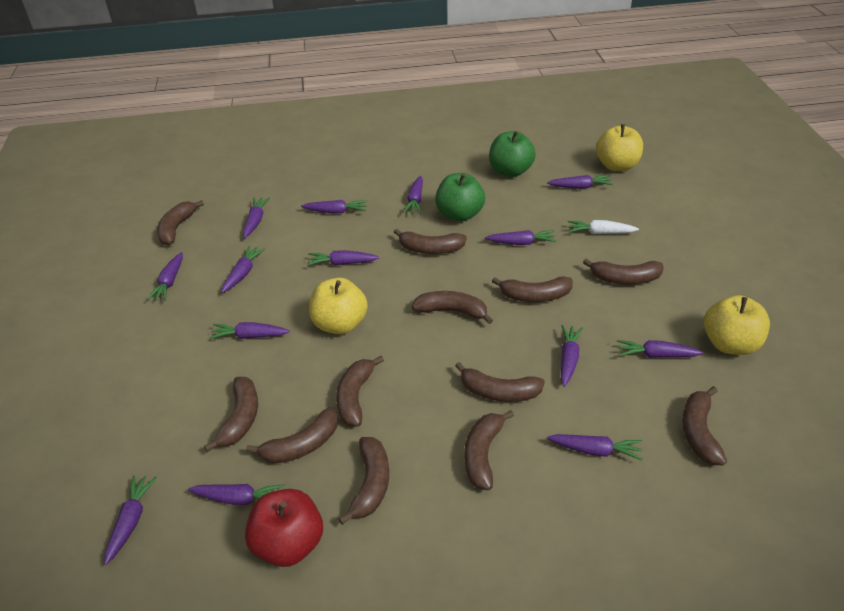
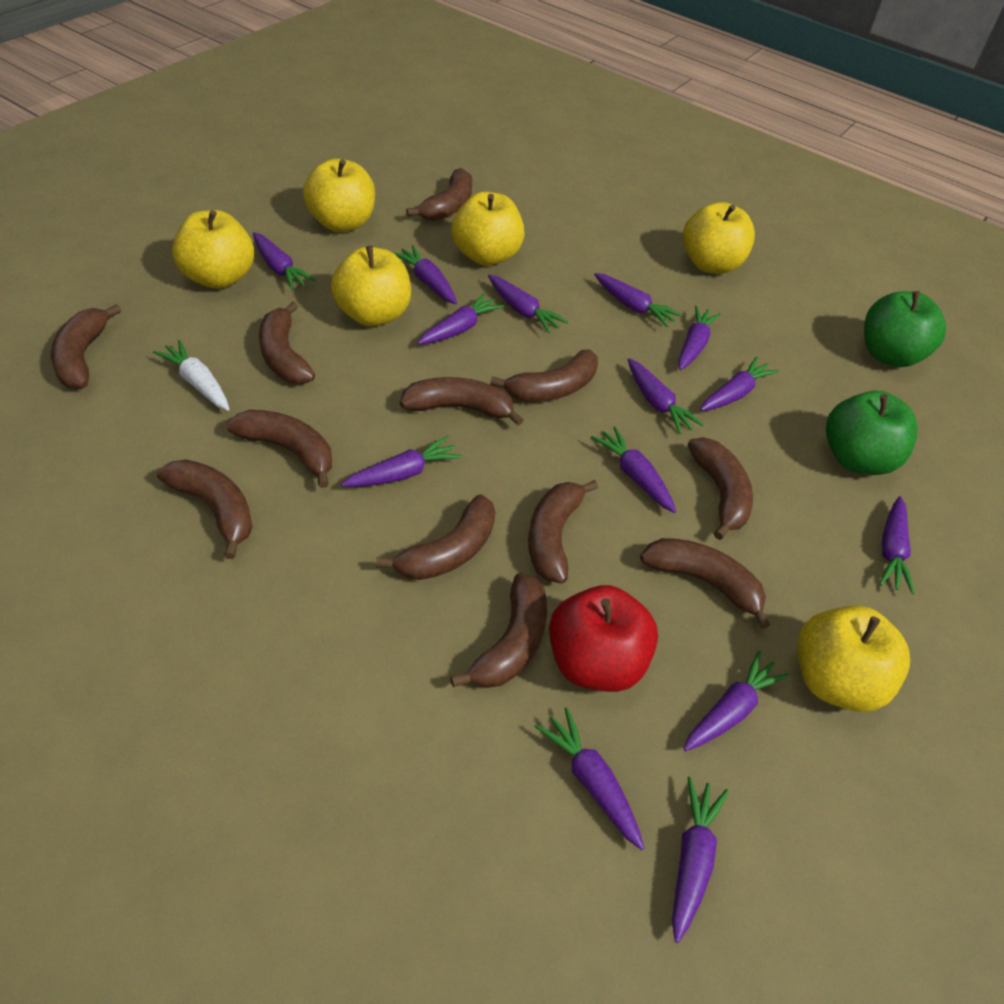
yellow apple: 3 -> 6

